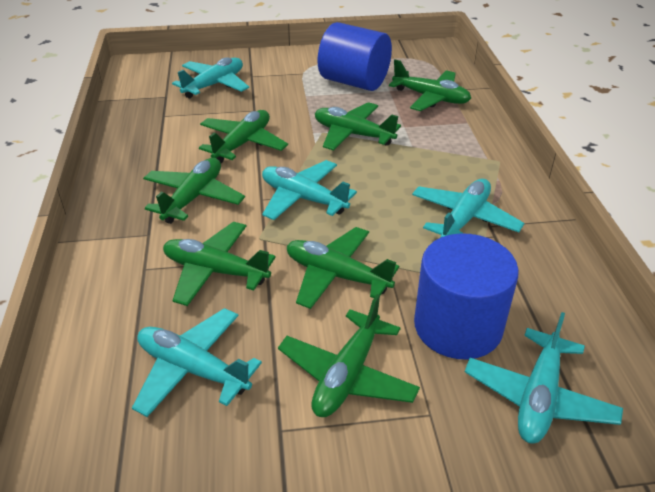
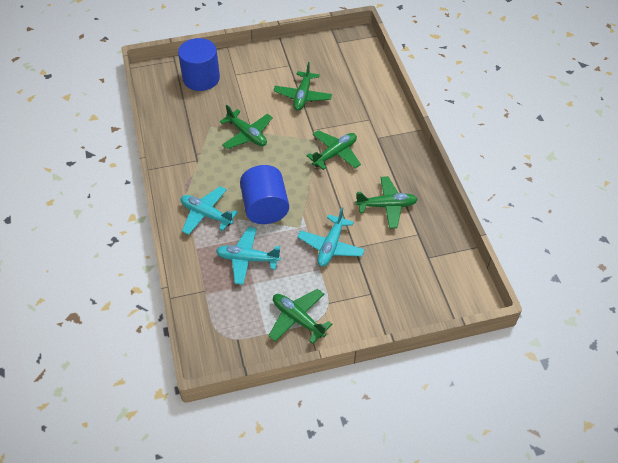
green plane: 7 -> 5
turquoise plane: 5 -> 3

